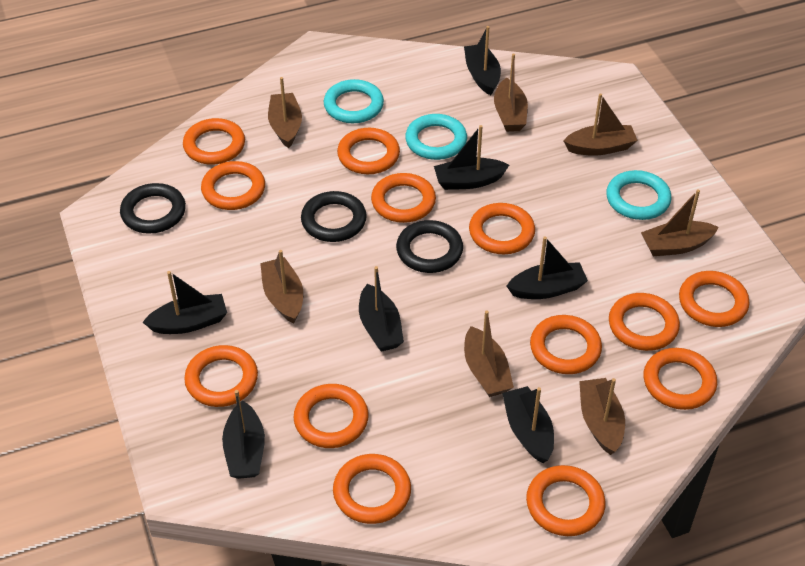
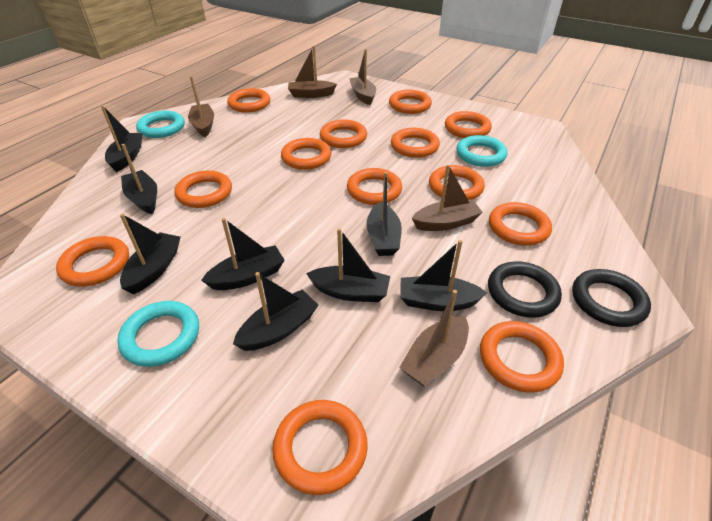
black boat: 7 -> 8
black ring: 3 -> 2
brown boat: 7 -> 5

